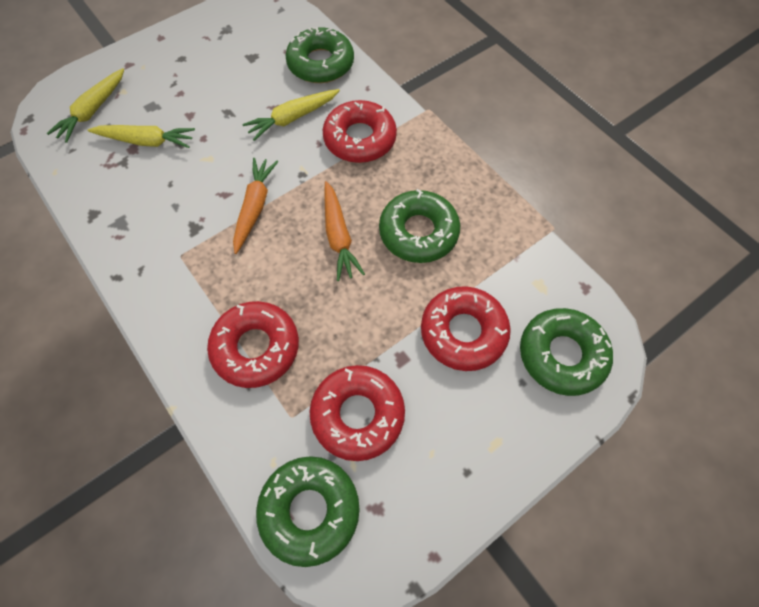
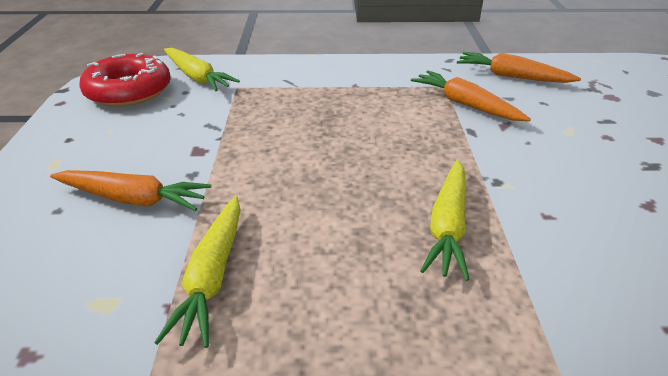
green donut: 4 -> 0
orange carrot: 2 -> 3
red donut: 4 -> 1

